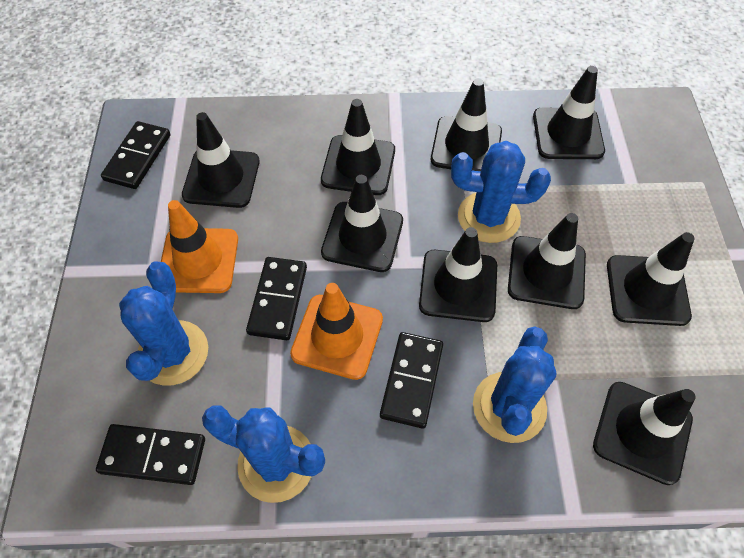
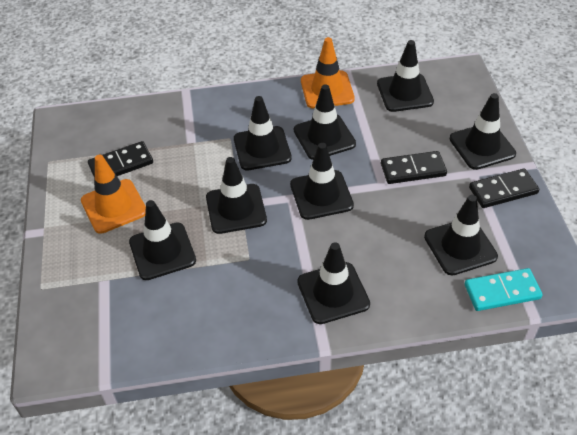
black domino: 4 -> 3
blue cactus: 4 -> 0
turquoise domino: 0 -> 1

